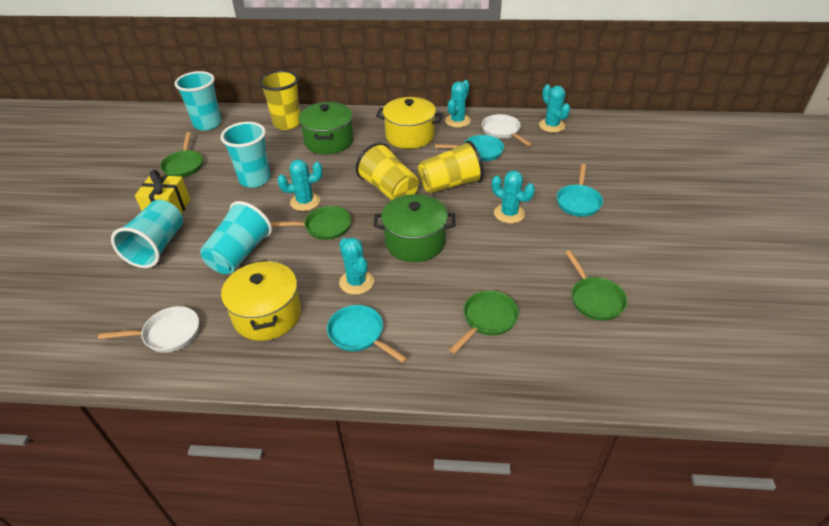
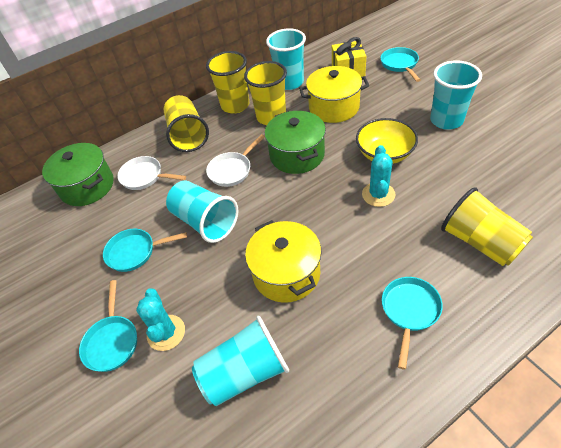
green pan: 4 -> 0
turquoise cactus: 5 -> 2
turquoise pan: 3 -> 4
yellow bowl: 0 -> 1
yellow cup: 3 -> 4

